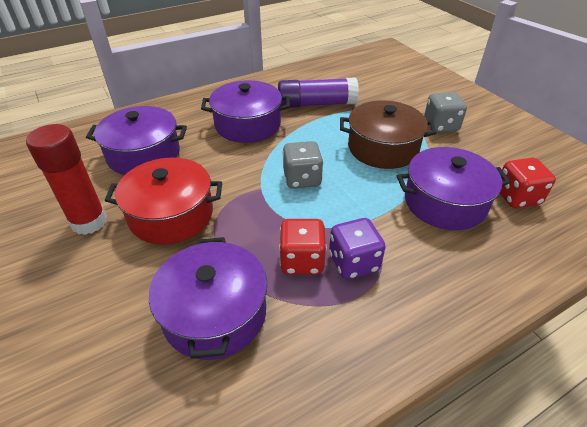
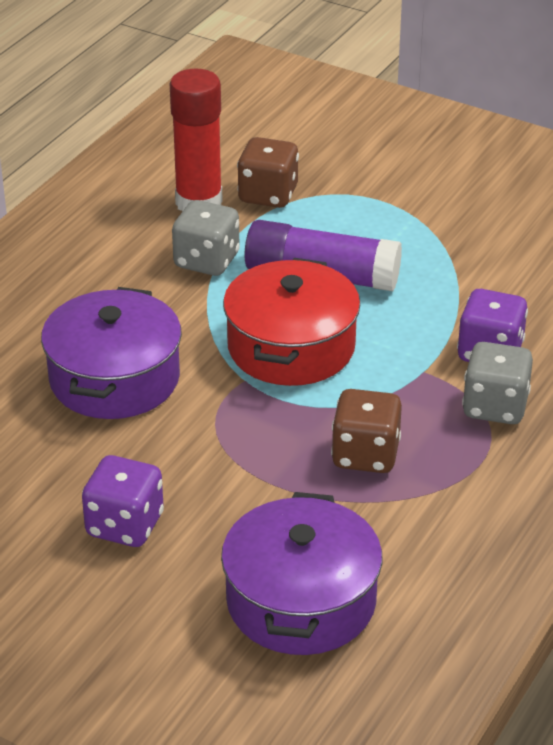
brown dice: 0 -> 2
brown pot: 1 -> 0
purple dice: 1 -> 2
purple pot: 4 -> 2
red dice: 2 -> 0

